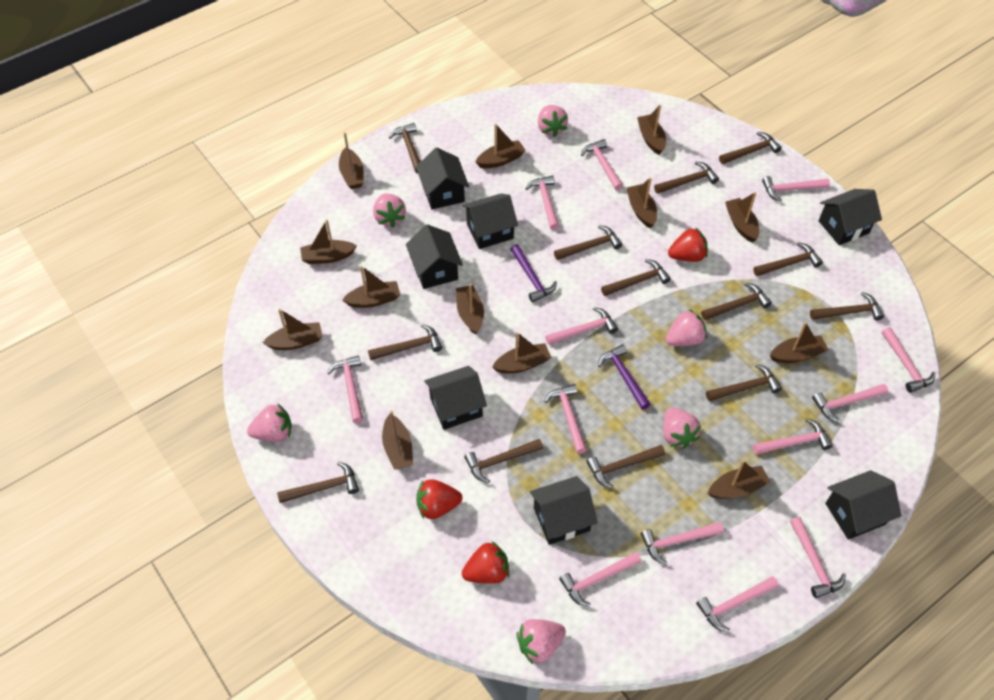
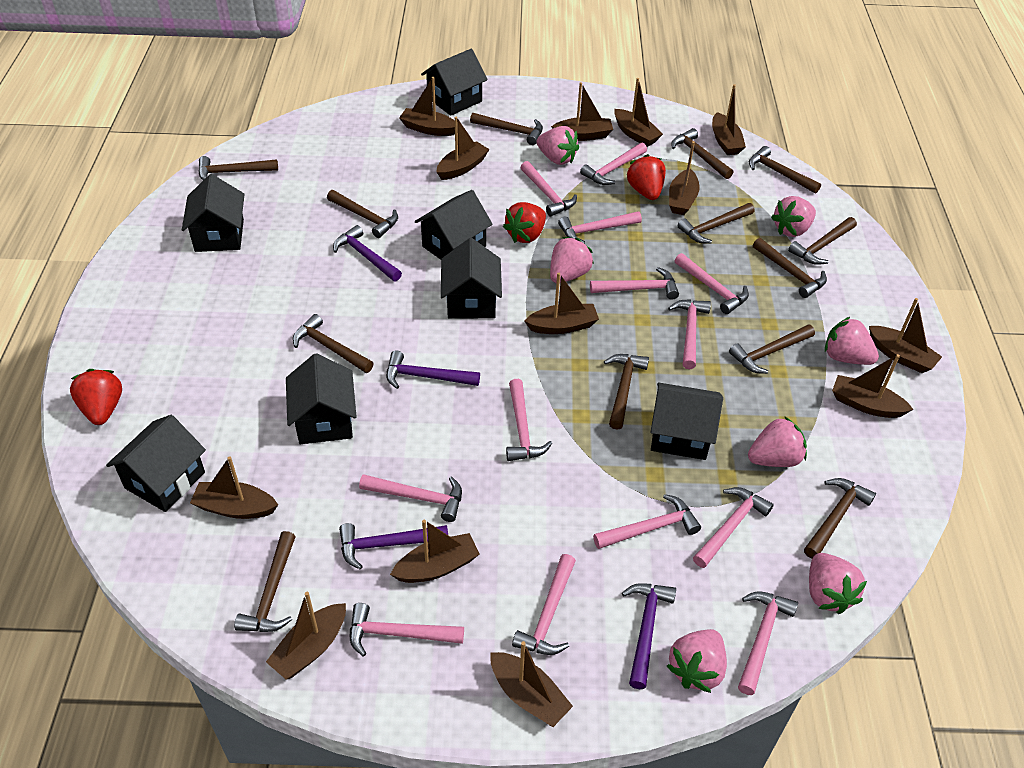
pink strawberry: 6 -> 7
purple hammer: 2 -> 4

